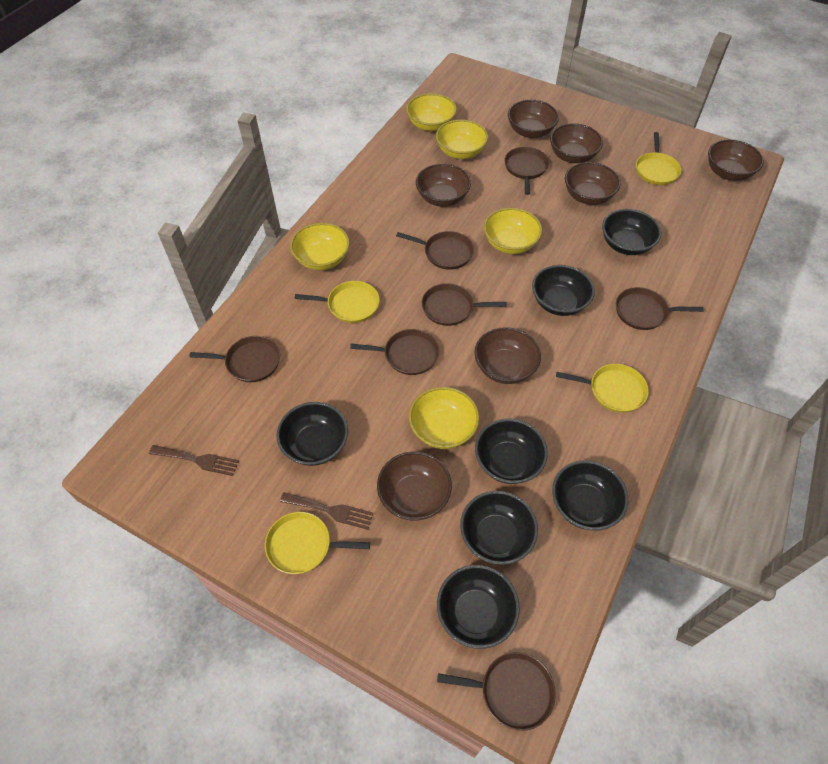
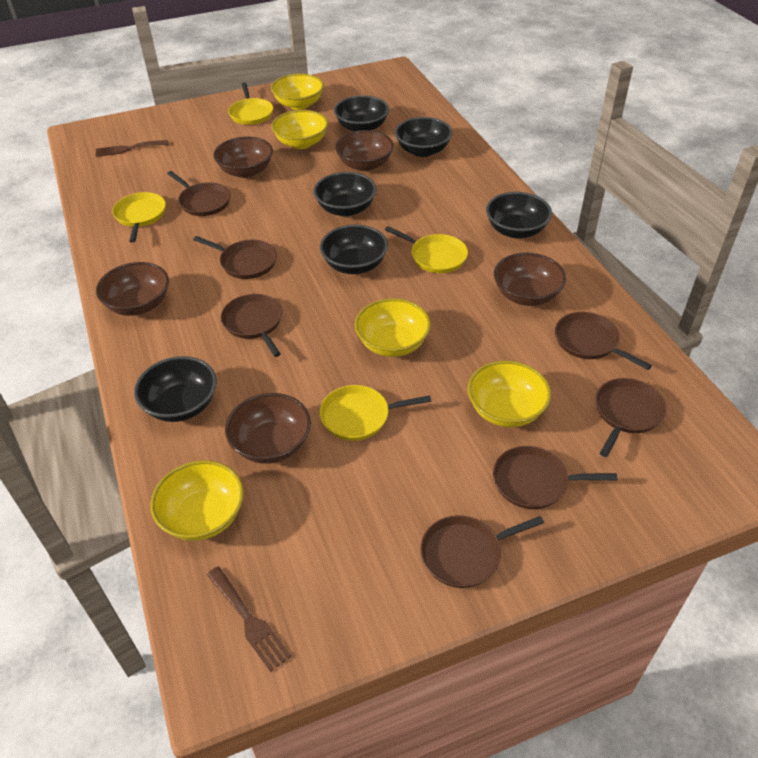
black bowl: 7 -> 6
brown bowl: 7 -> 5

